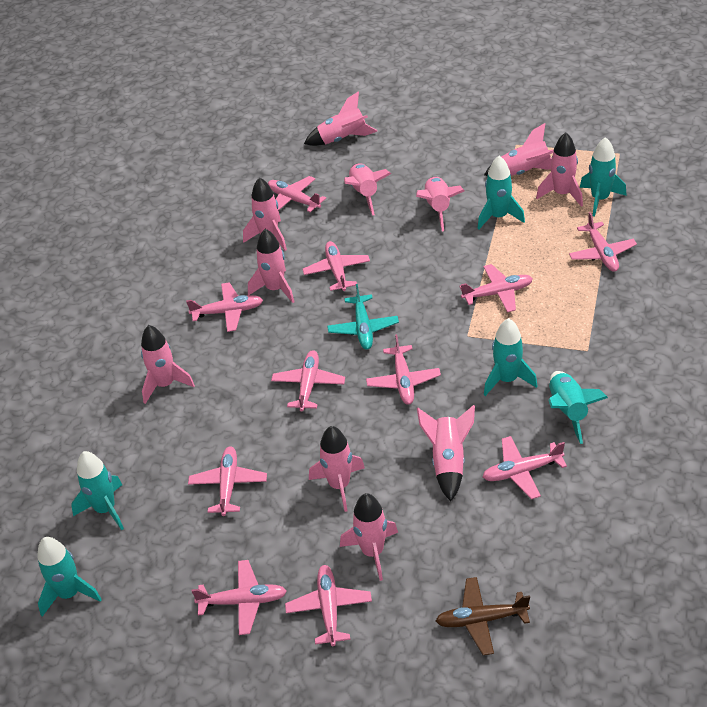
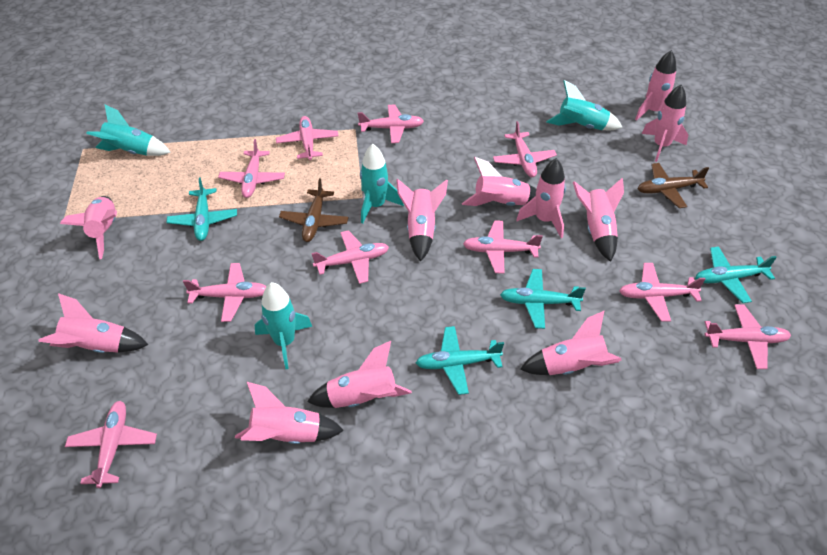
brown plane: 1 -> 2
pink plane: 11 -> 10
turquoise plane: 1 -> 4
turquoise rocket: 6 -> 4

